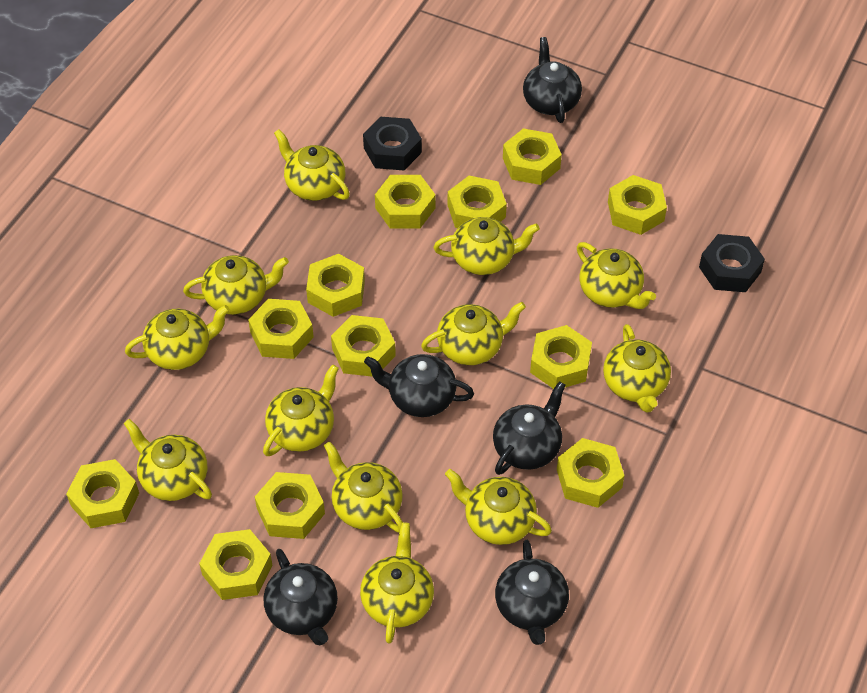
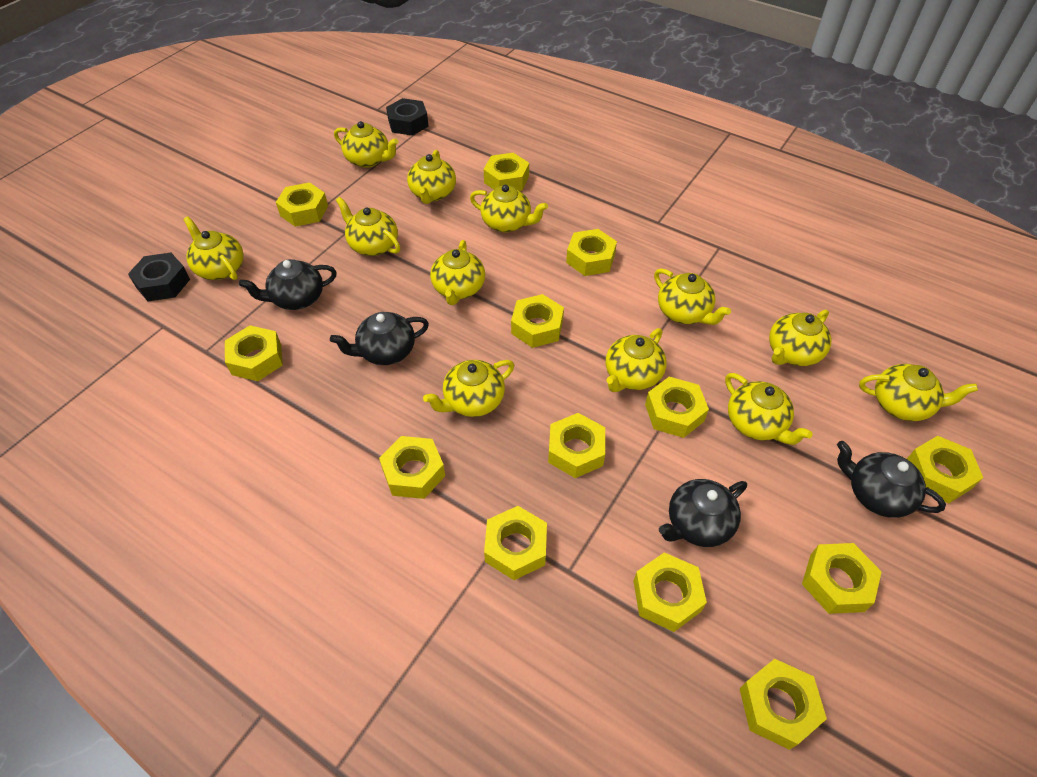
black teapot: 5 -> 4
yellow nut: 12 -> 13

